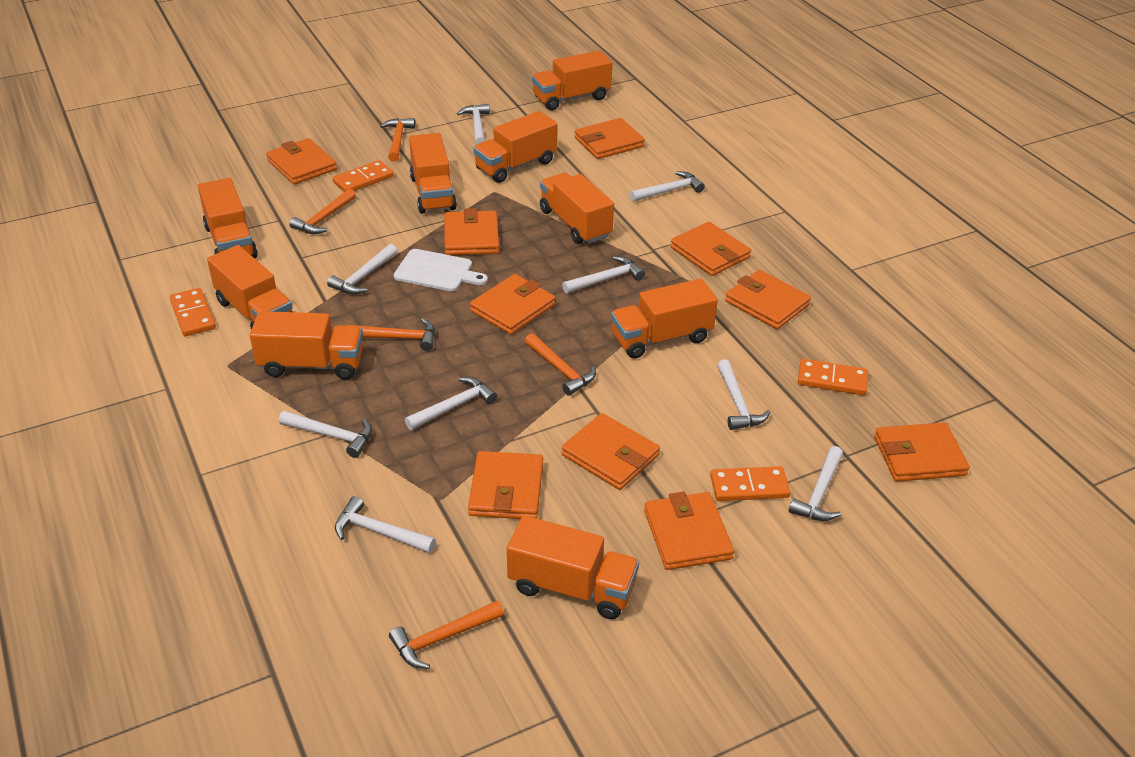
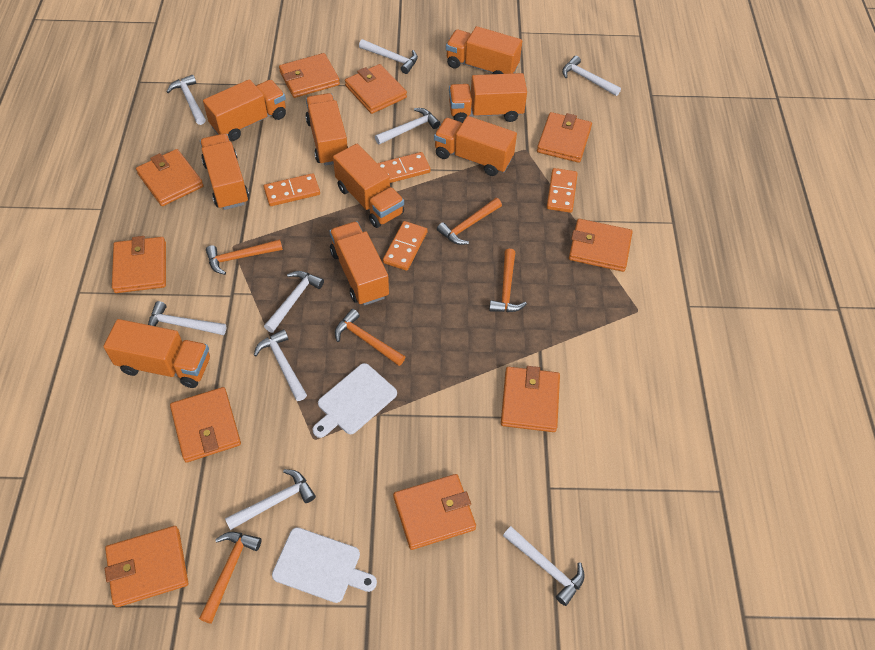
white cutting board: 1 -> 2

